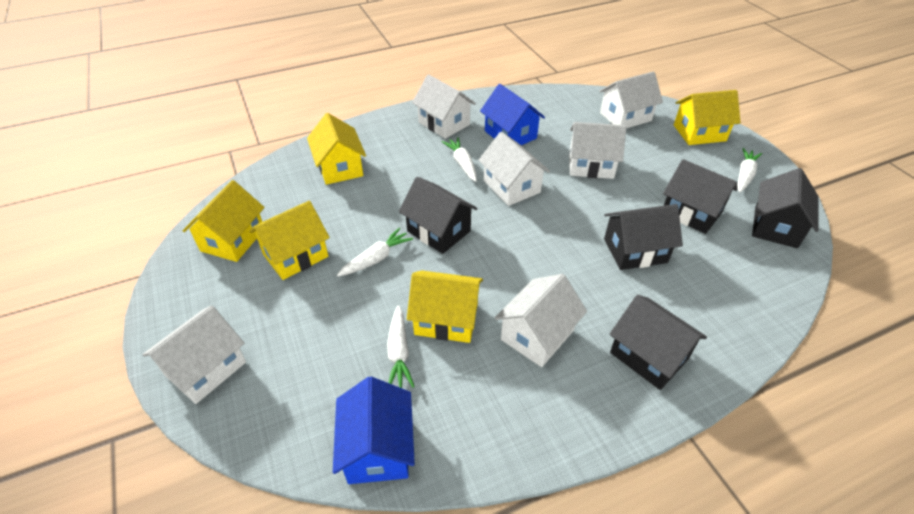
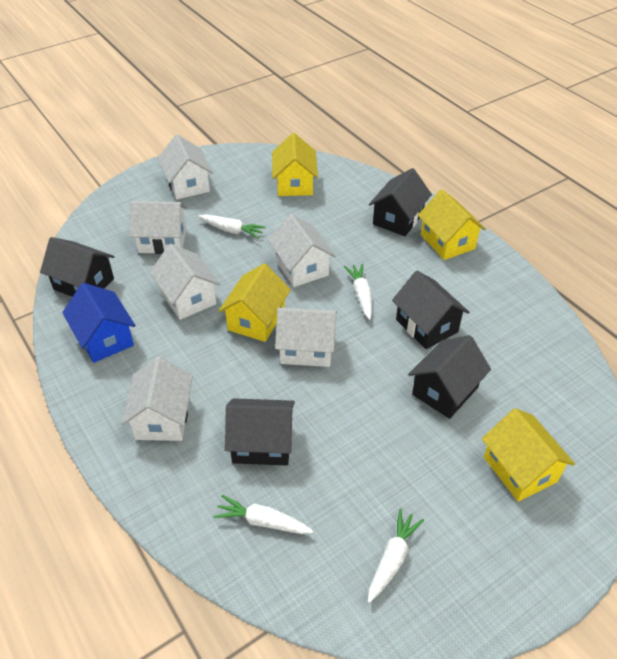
blue house: 2 -> 1
yellow house: 5 -> 4

